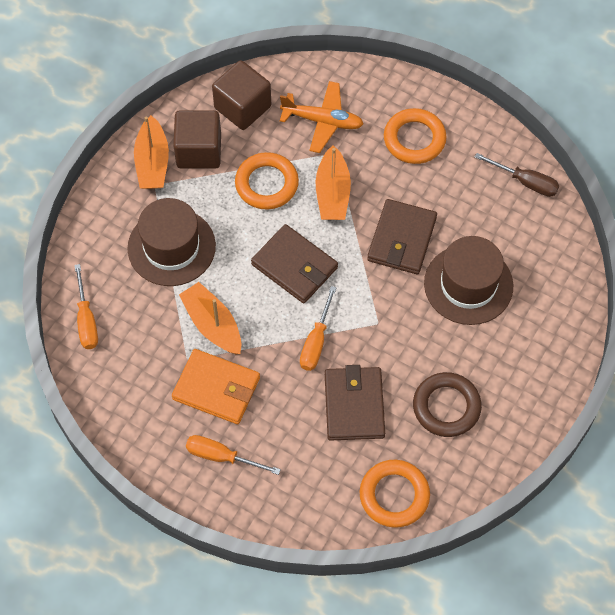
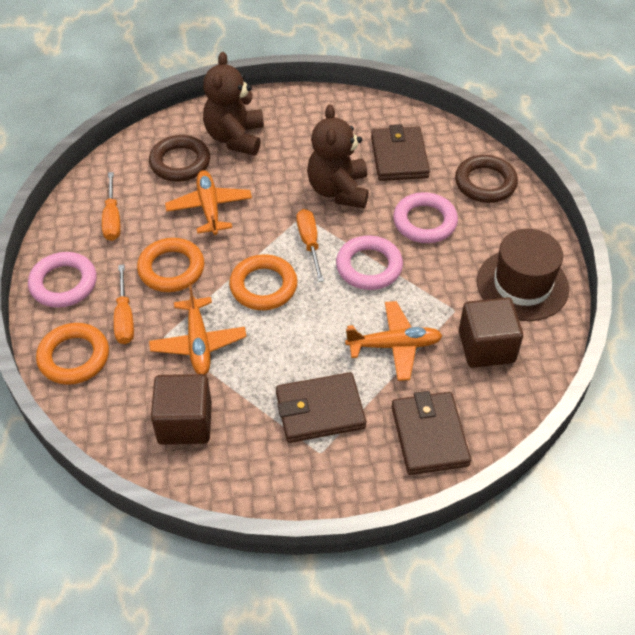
brown hat: 2 -> 1
brown ring: 1 -> 2
brown screwdriver: 1 -> 0
brown teddy bear: 0 -> 2
orange boat: 3 -> 0
orange plane: 1 -> 3
orange wallet: 1 -> 0
pink ring: 0 -> 3

